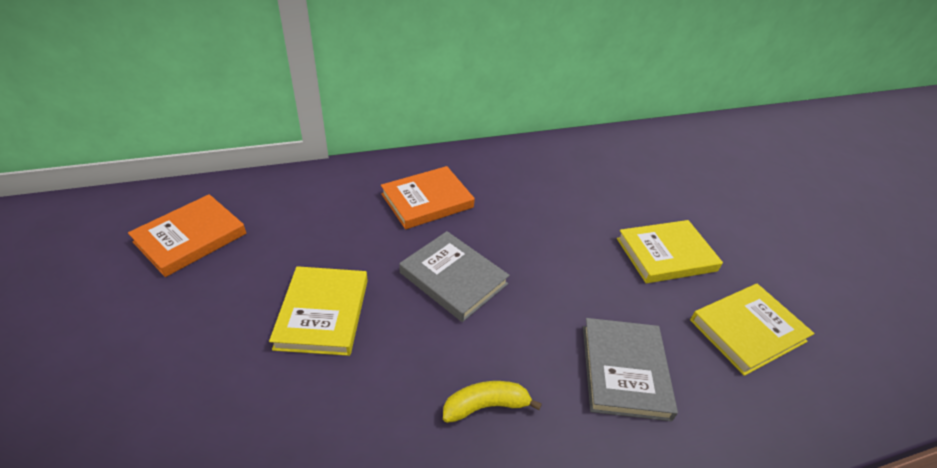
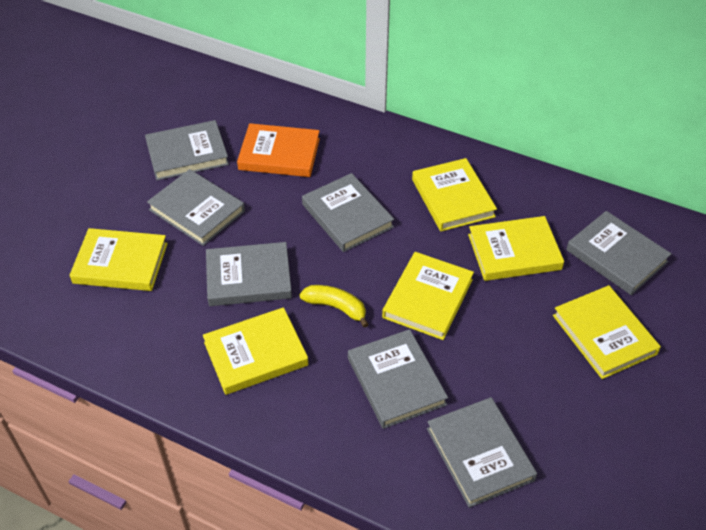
grey book: 2 -> 7
orange book: 2 -> 1
yellow book: 3 -> 6

